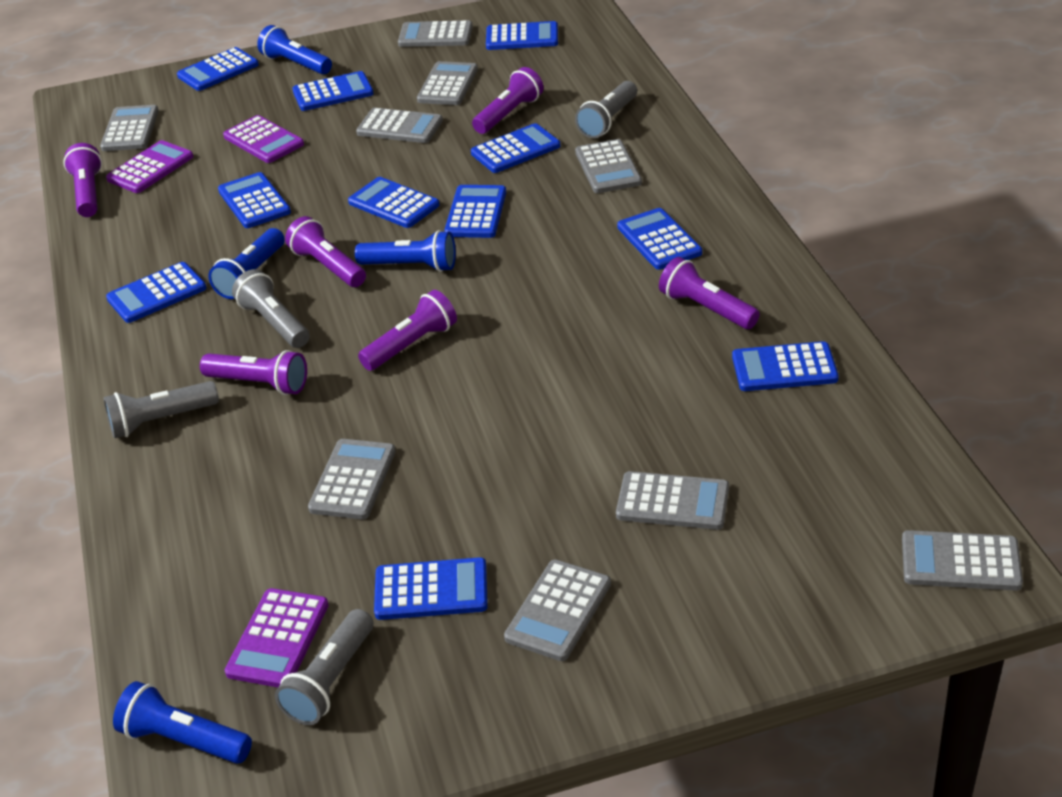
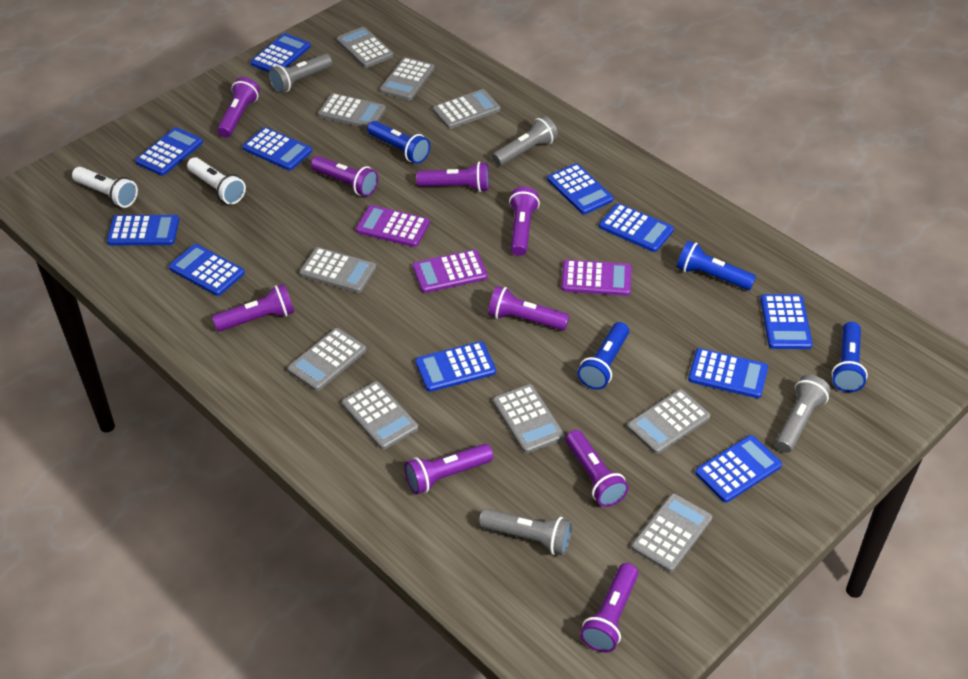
grey calculator: 9 -> 10
purple flashlight: 6 -> 9
white flashlight: 0 -> 2

